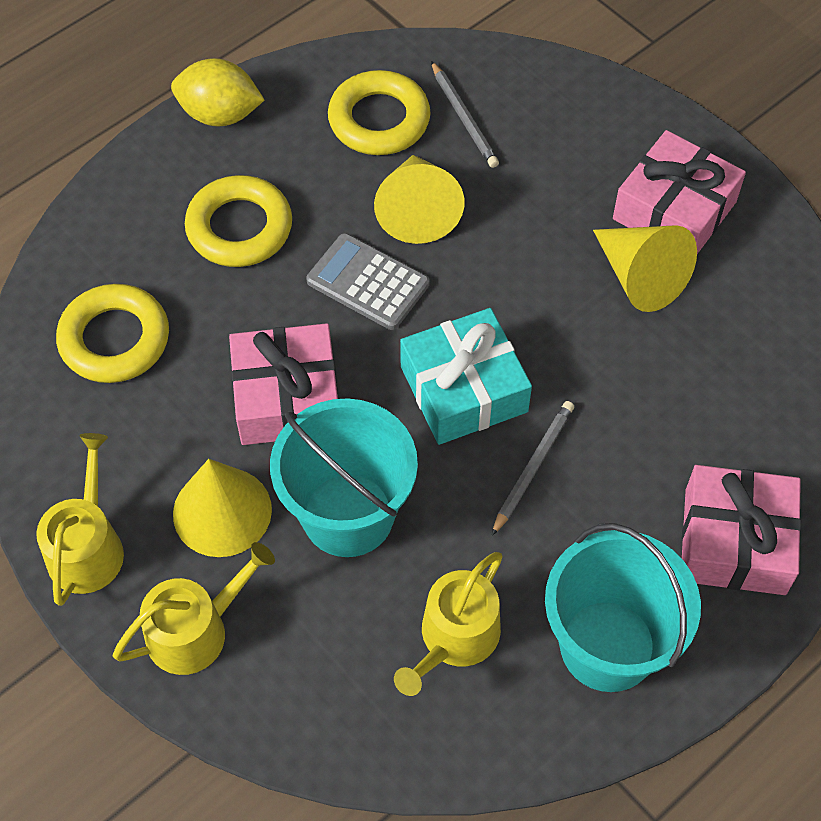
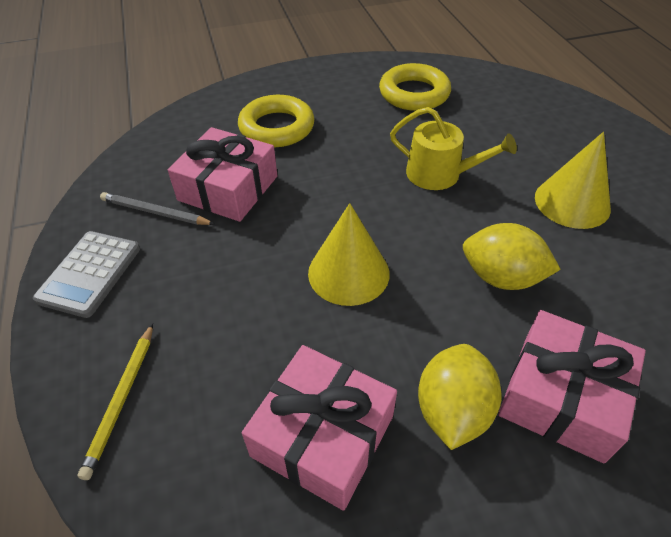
grey pencil: 2 -> 1
turquoise bucket: 2 -> 0
turquoise gift: 1 -> 0
yellow cone: 3 -> 2
yellow lemon: 1 -> 2
yellow pencil: 0 -> 1
yellow ring: 3 -> 2
yellow watering can: 3 -> 1

